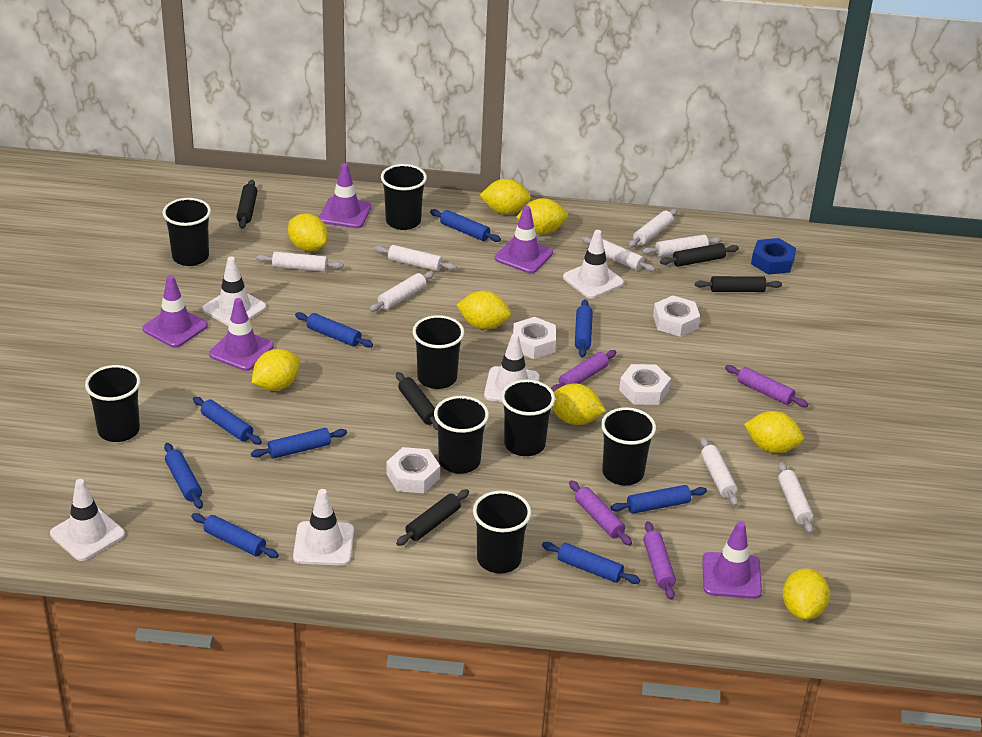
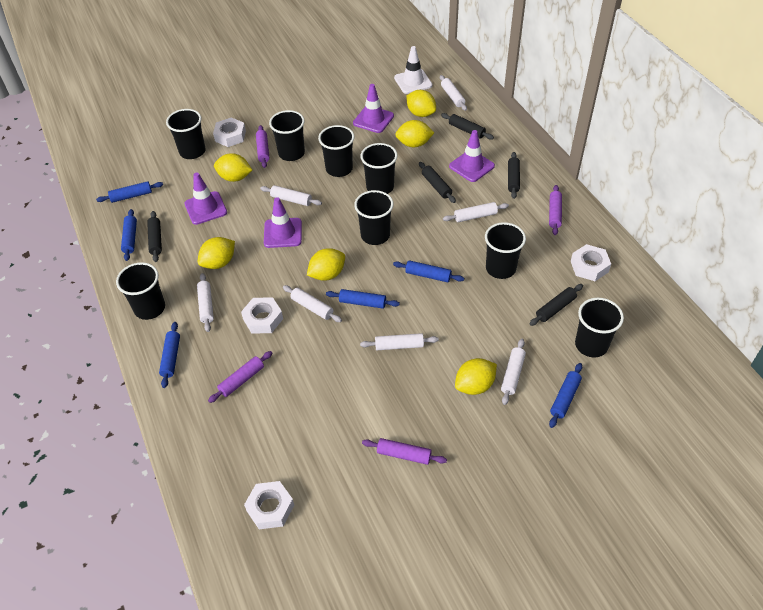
blue nut: 1 -> 0
blue rolling pin: 9 -> 6
purple traffic cone: 5 -> 4
white rolling pin: 8 -> 7
white traffic cone: 5 -> 1
yellow lemon: 8 -> 6

